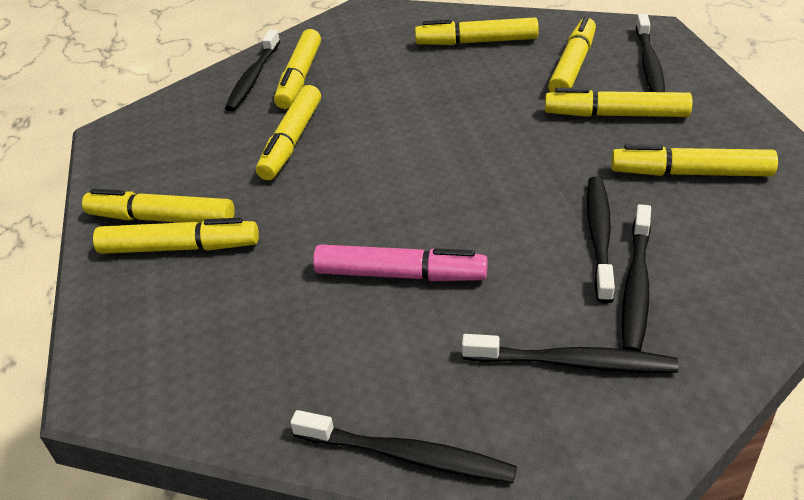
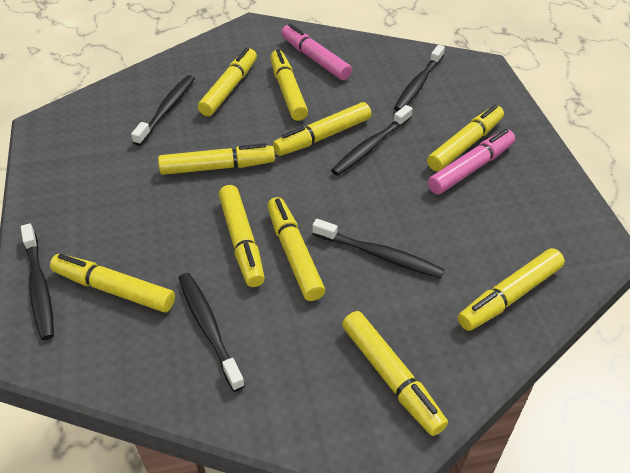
pink marker: 1 -> 2
yellow marker: 8 -> 10

